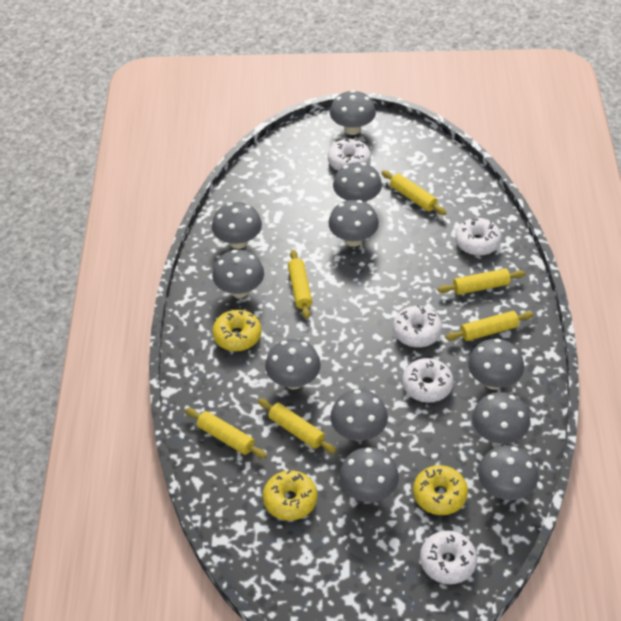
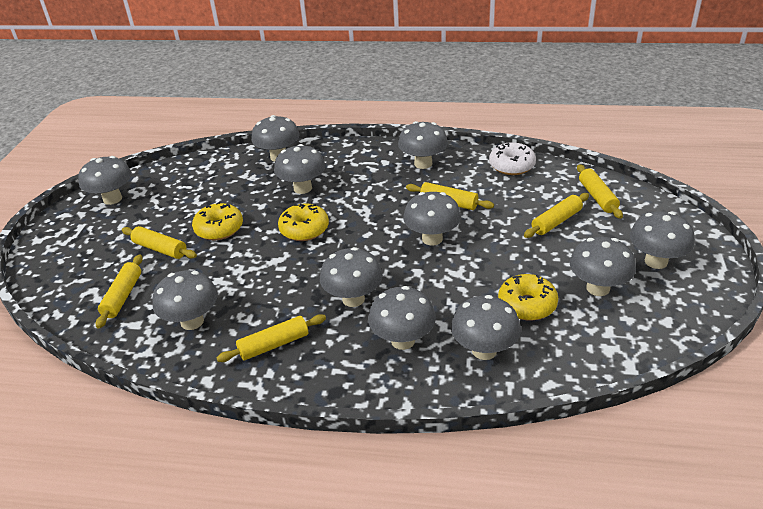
white donut: 5 -> 1

